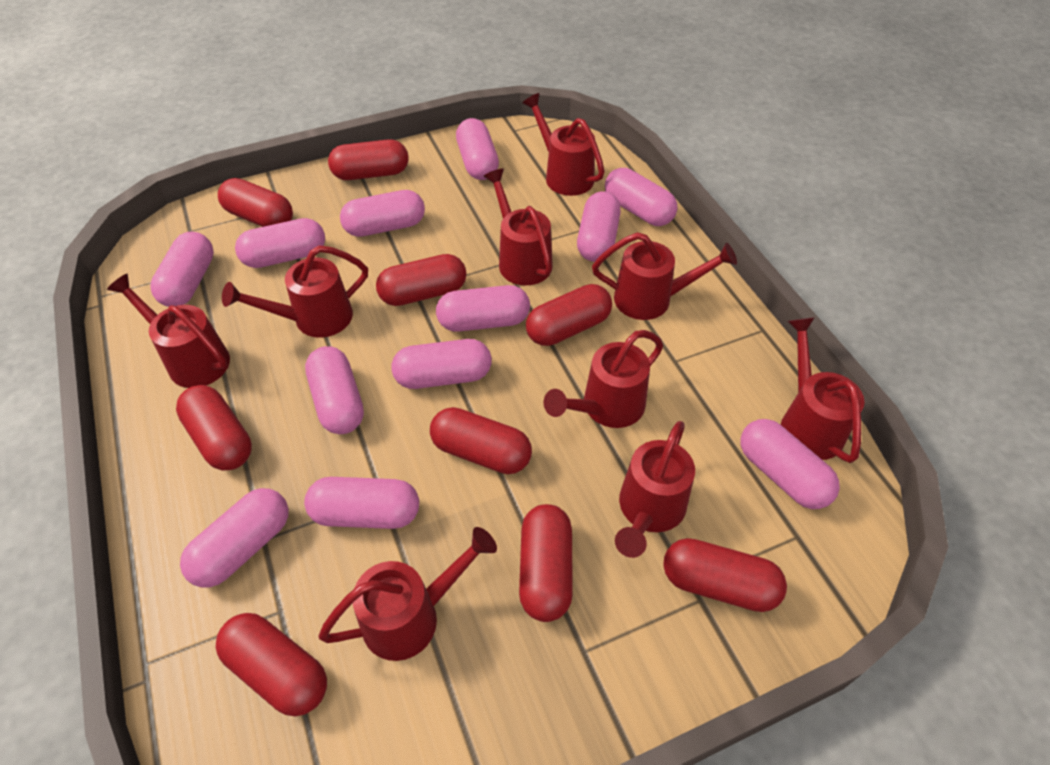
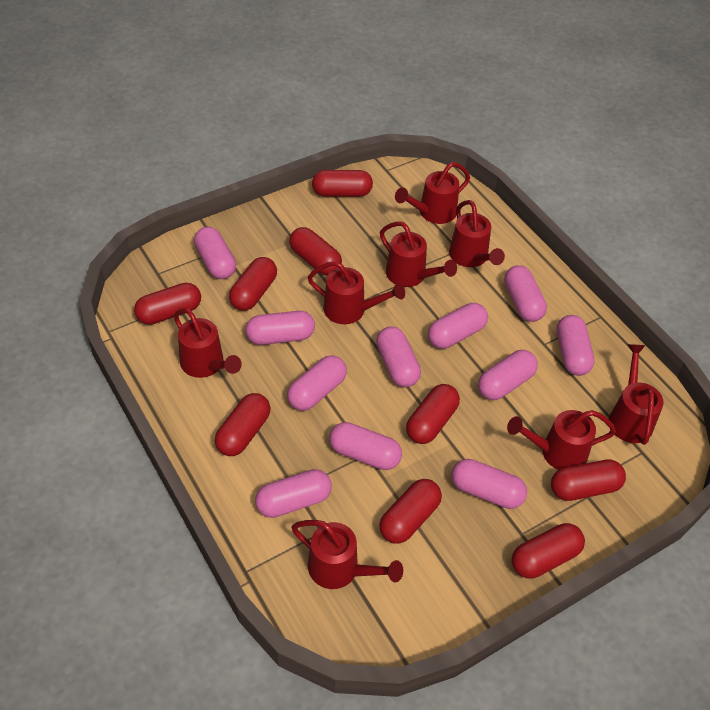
pink capsule: 12 -> 11
red watering can: 9 -> 8

